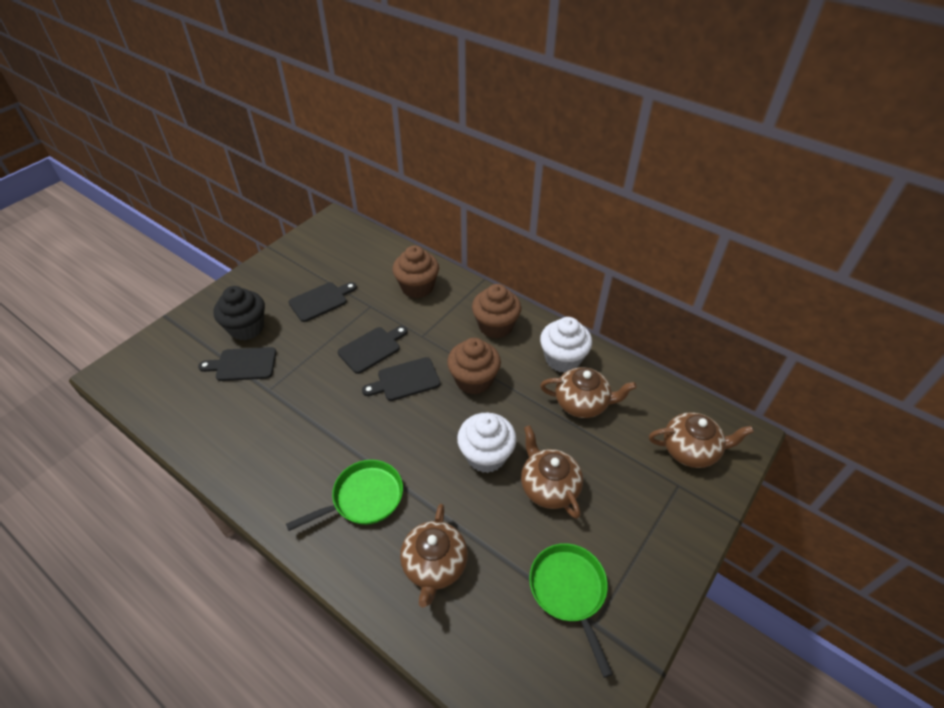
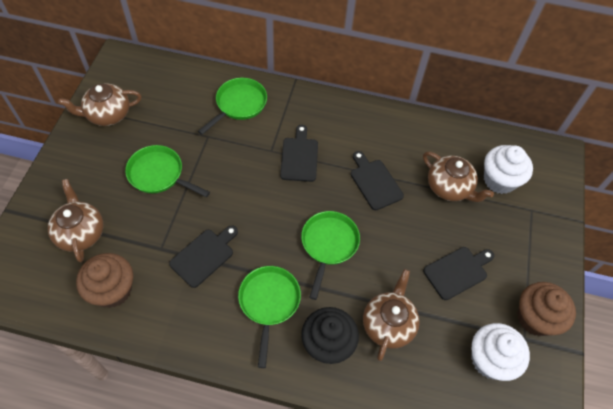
brown cupcake: 3 -> 2
green pan: 2 -> 4

